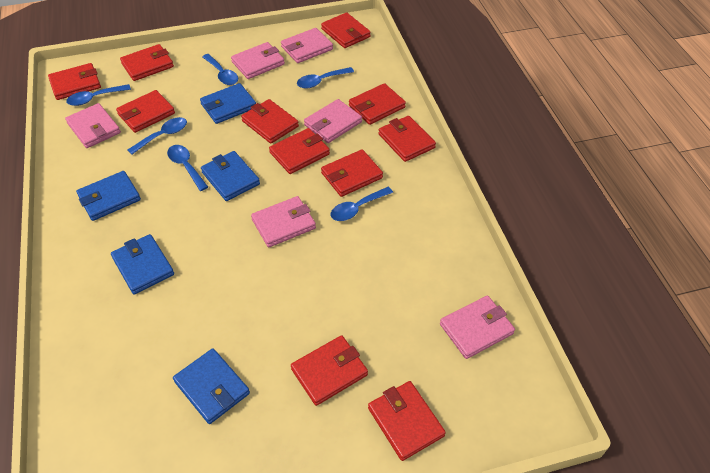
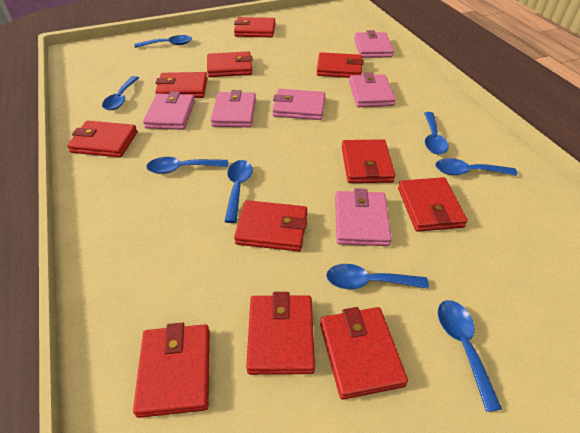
blue spoon: 6 -> 8
blue wallet: 5 -> 0

